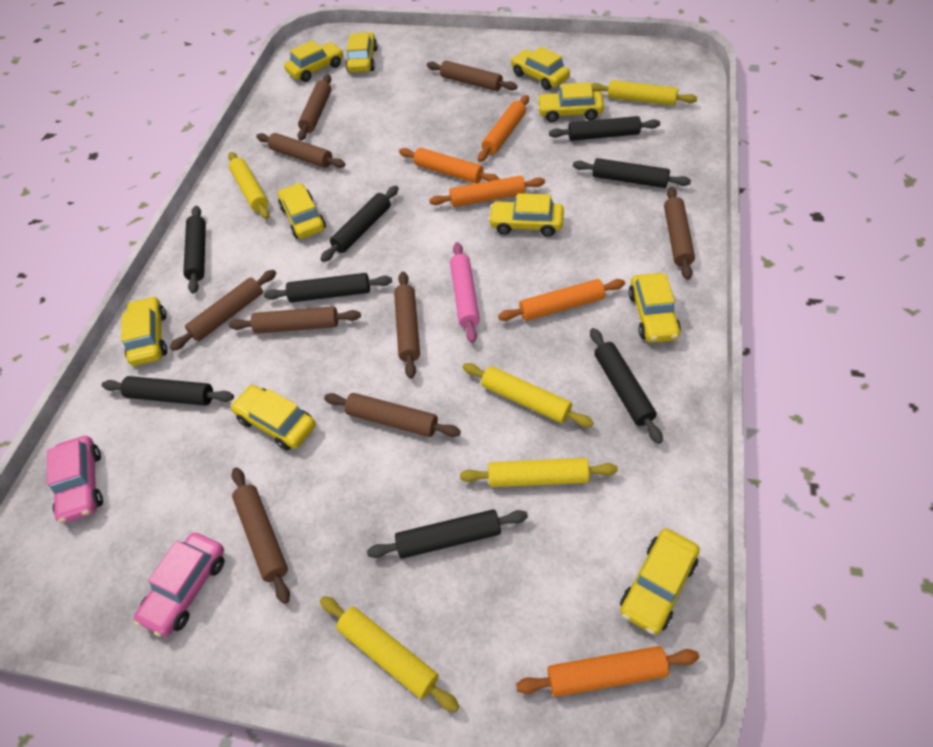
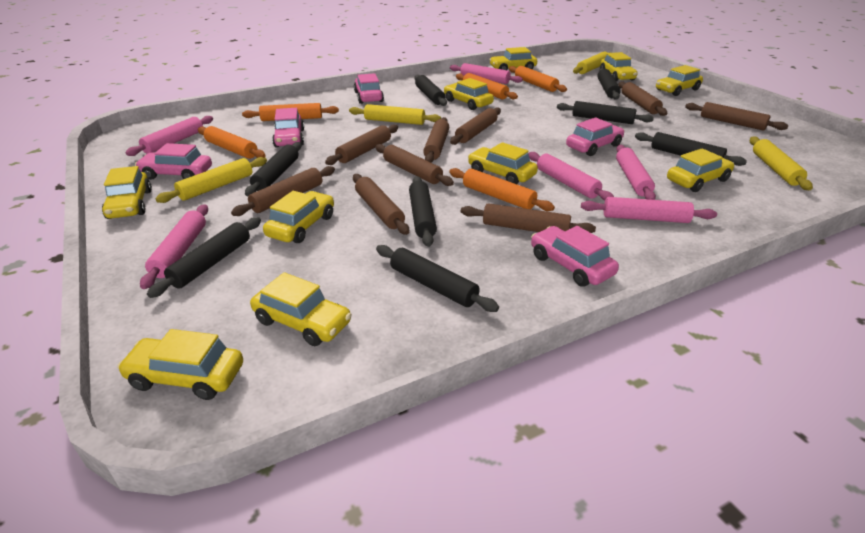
pink car: 2 -> 5
pink rolling pin: 1 -> 6
yellow rolling pin: 5 -> 4

